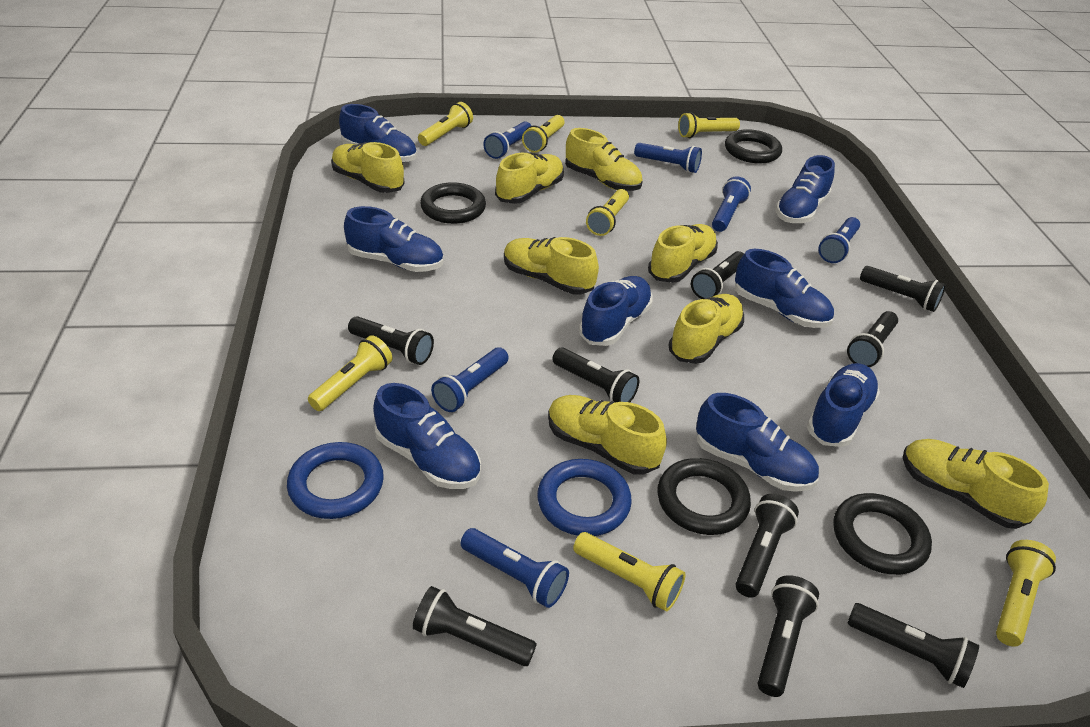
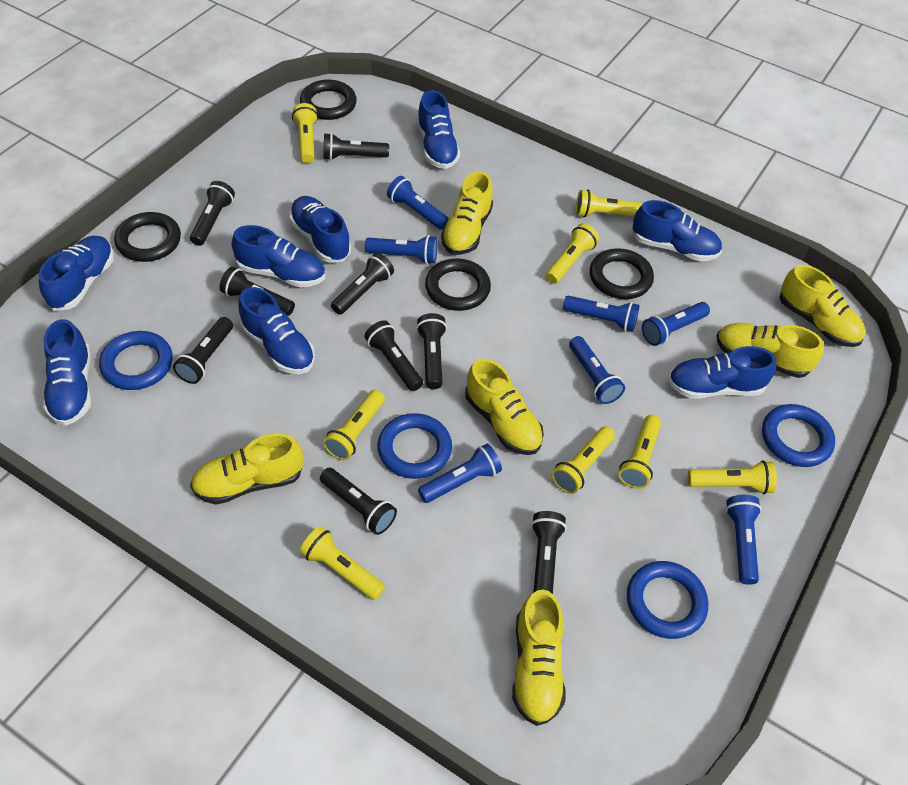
blue flashlight: 6 -> 7
blue ring: 2 -> 4
yellow flashlight: 7 -> 8
yellow shoe: 8 -> 6

